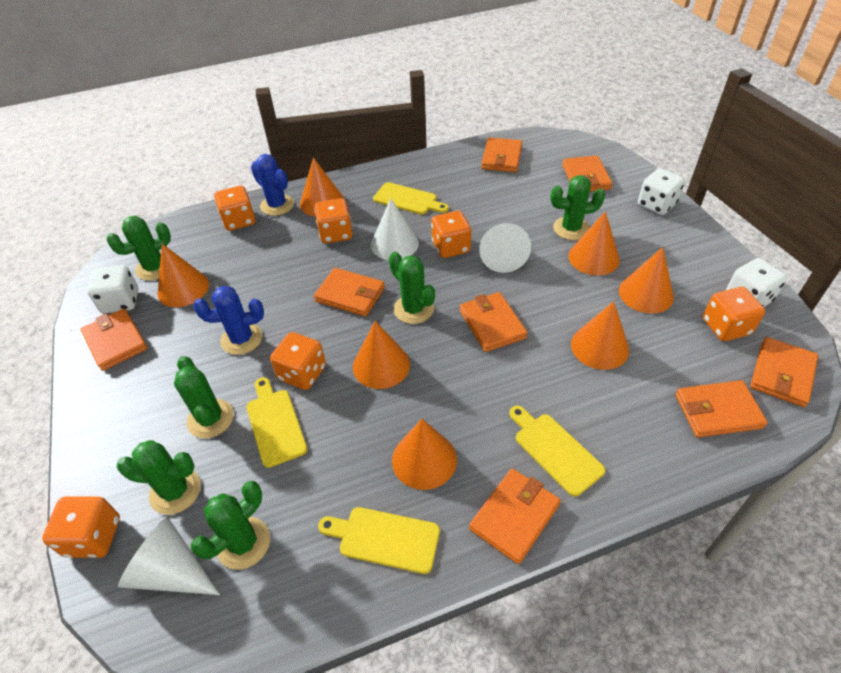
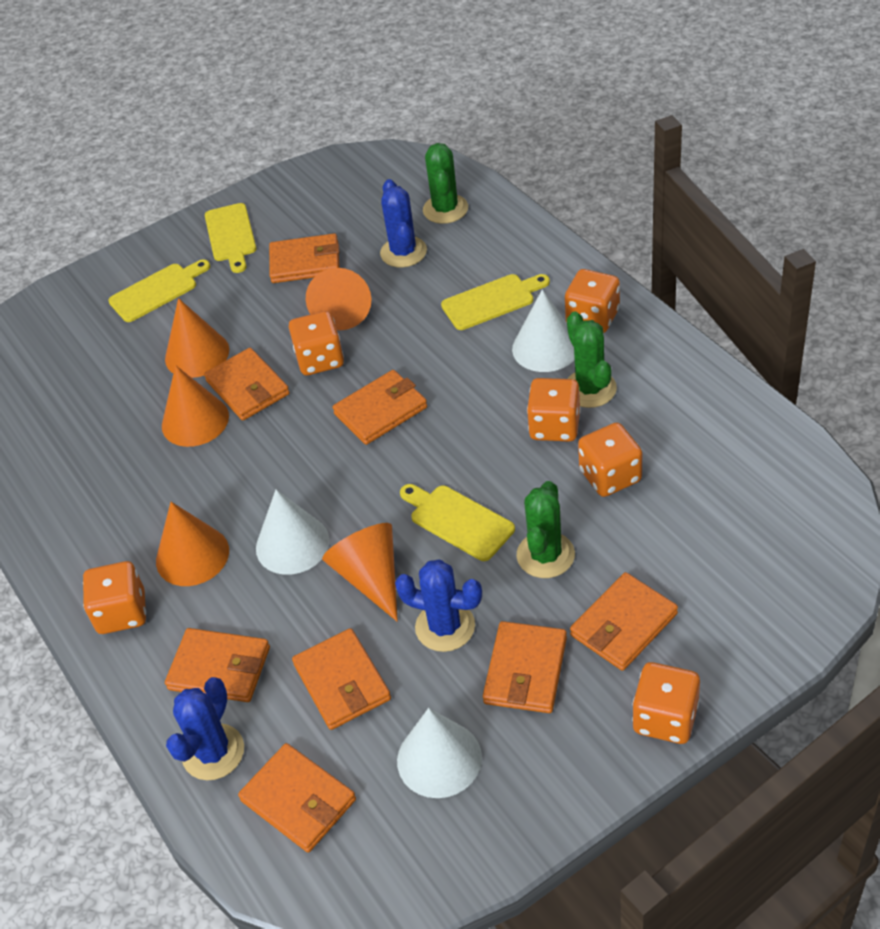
blue cactus: 2 -> 3
green cactus: 6 -> 3
orange cone: 7 -> 5
white dice: 3 -> 0

